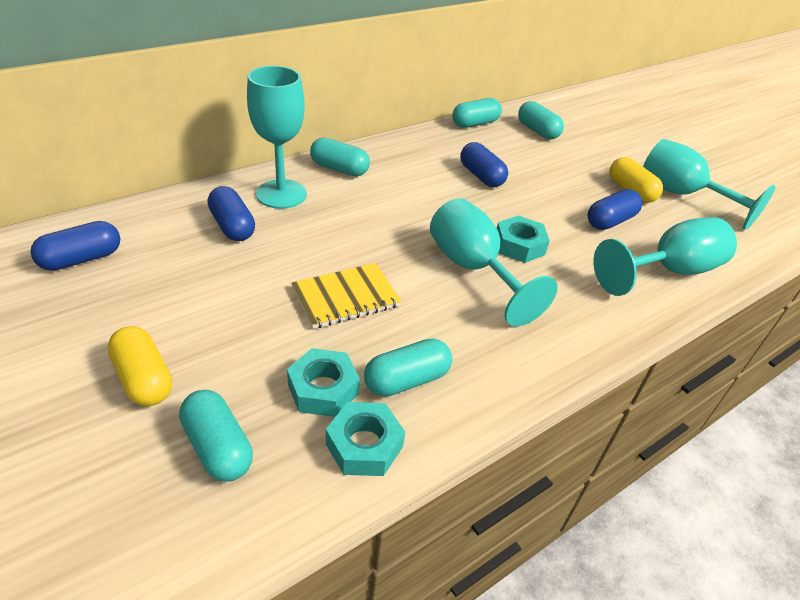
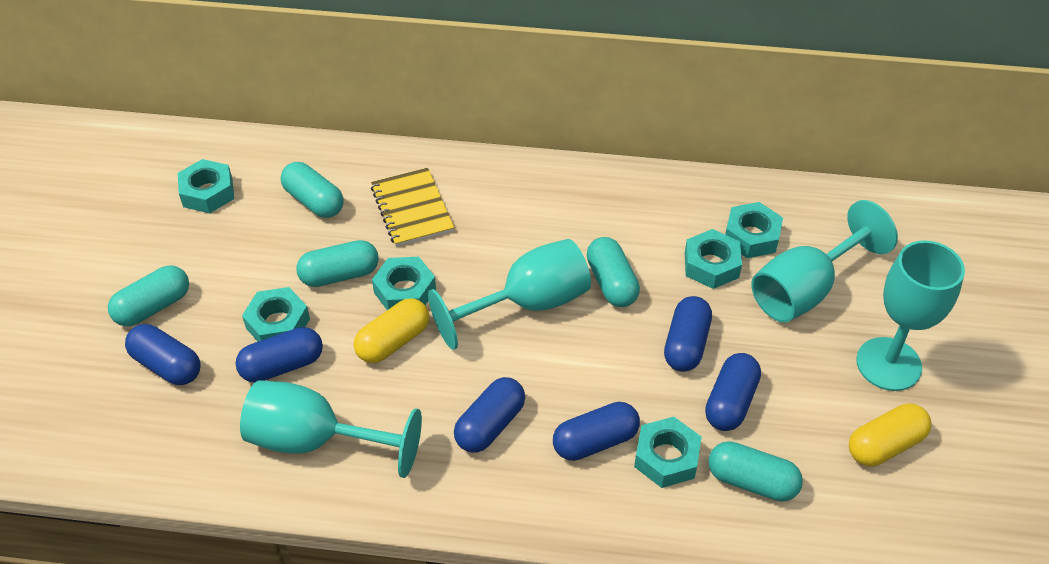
blue capsule: 4 -> 6
turquoise nut: 3 -> 6

